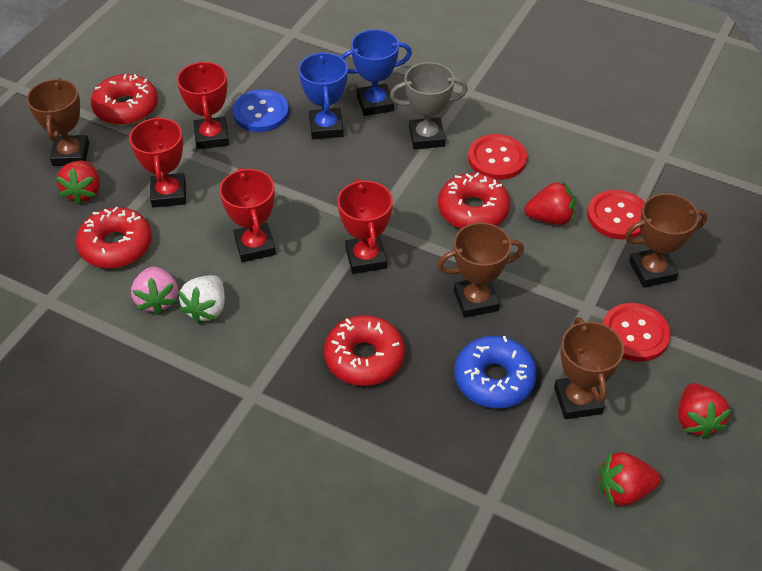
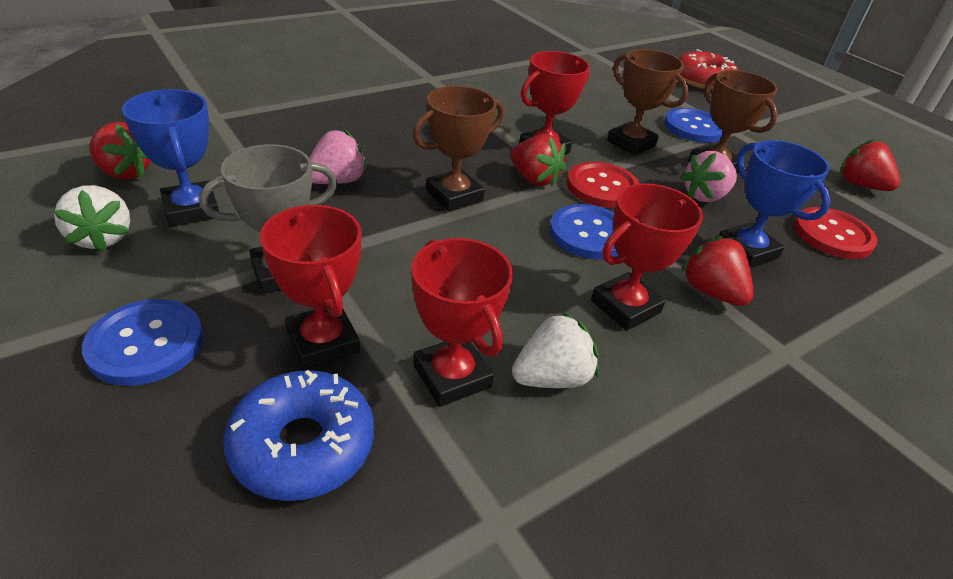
blue button: 1 -> 3
brown trophy: 4 -> 3
pink strawberry: 1 -> 2
red button: 3 -> 2
red donut: 4 -> 1
white strawberry: 1 -> 2

